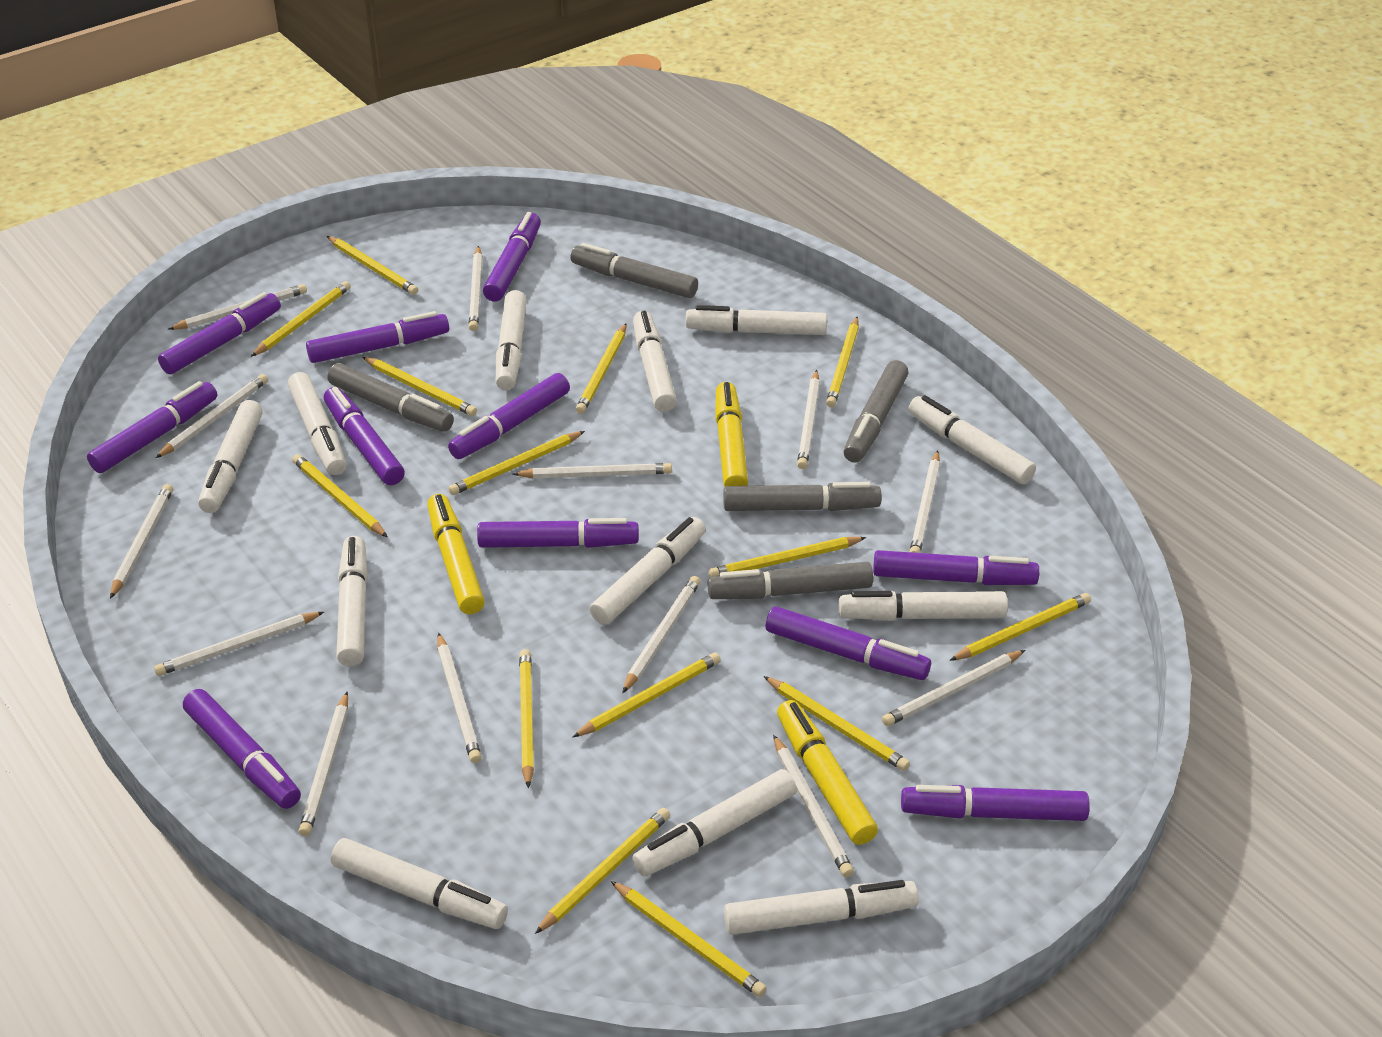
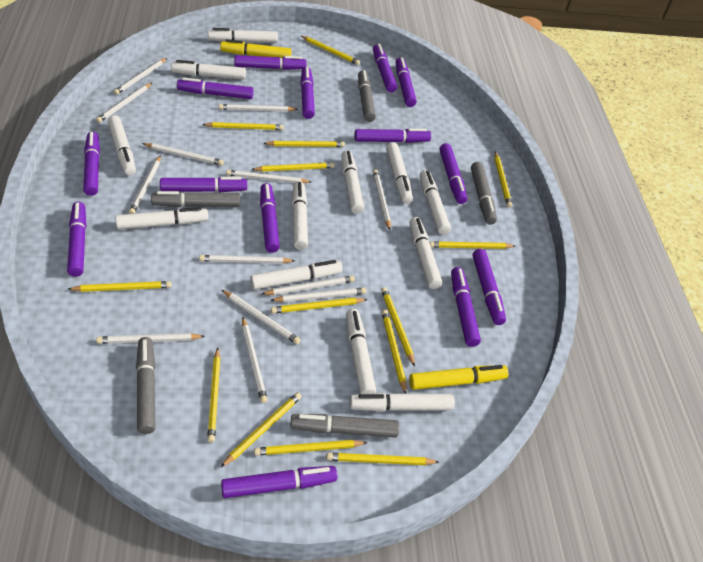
purple marker: 11 -> 14
yellow marker: 3 -> 2

